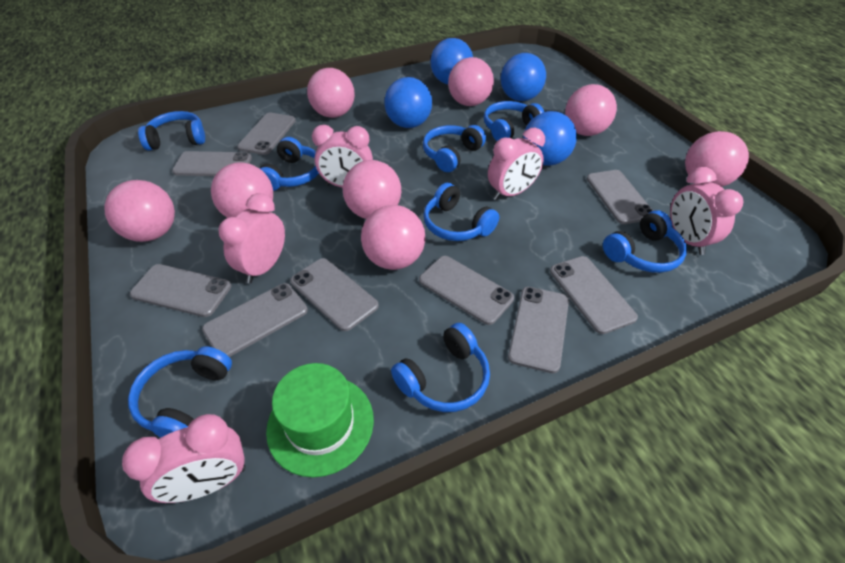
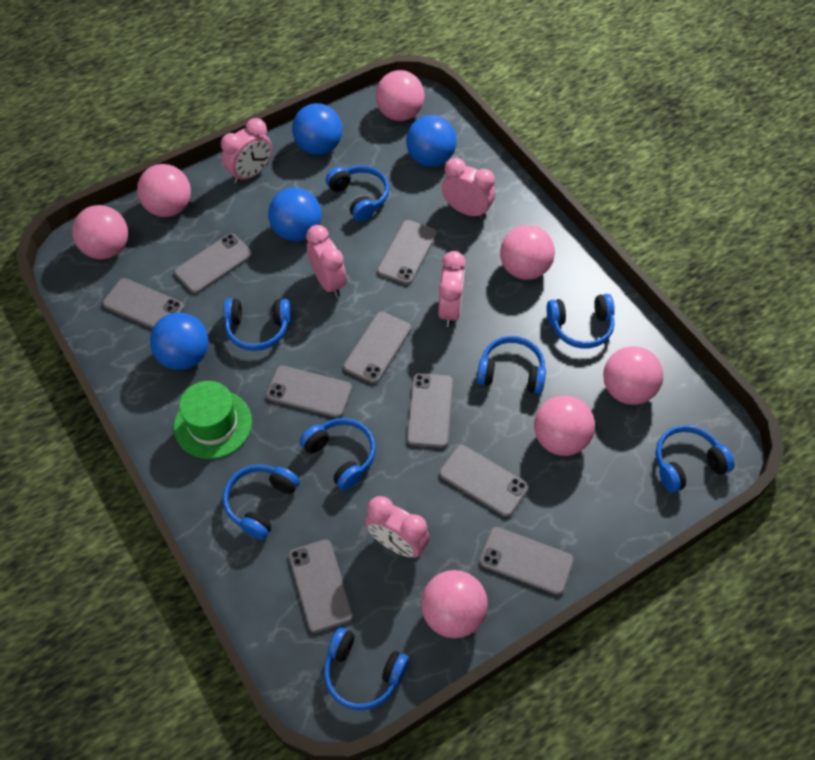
pink ball: 8 -> 7

